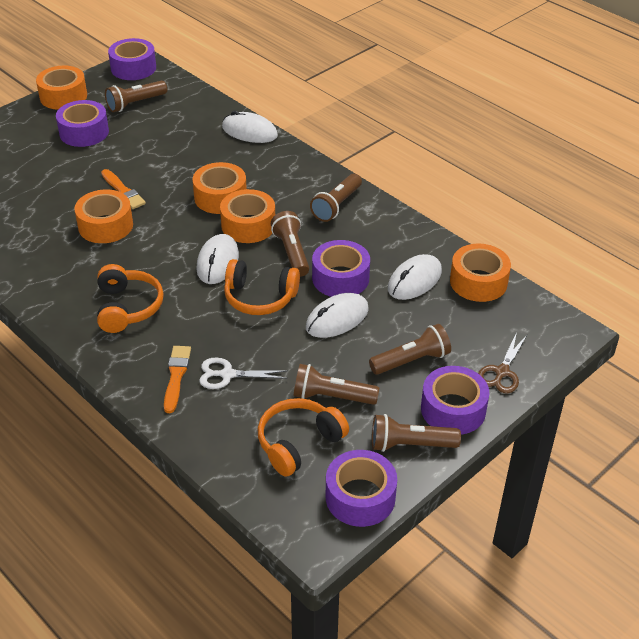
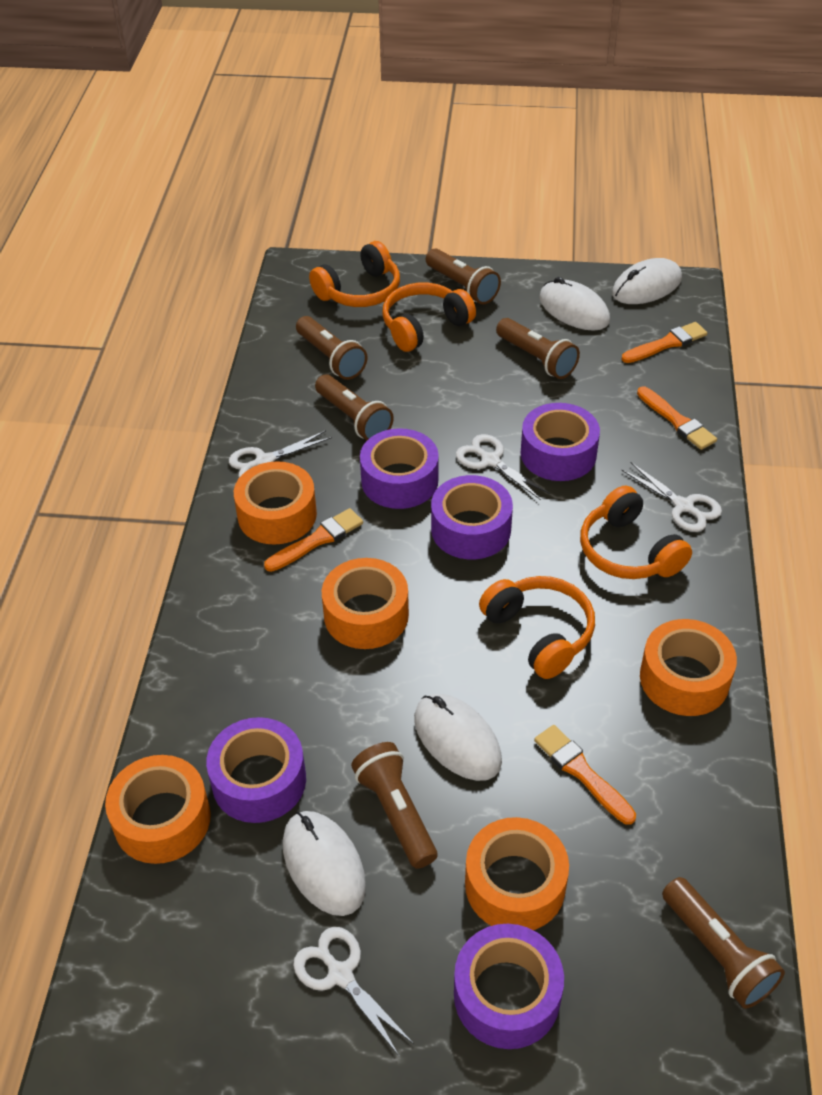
brown scissors: 1 -> 0
orange brush: 2 -> 4
orange headphones: 3 -> 4
white scissors: 1 -> 4

